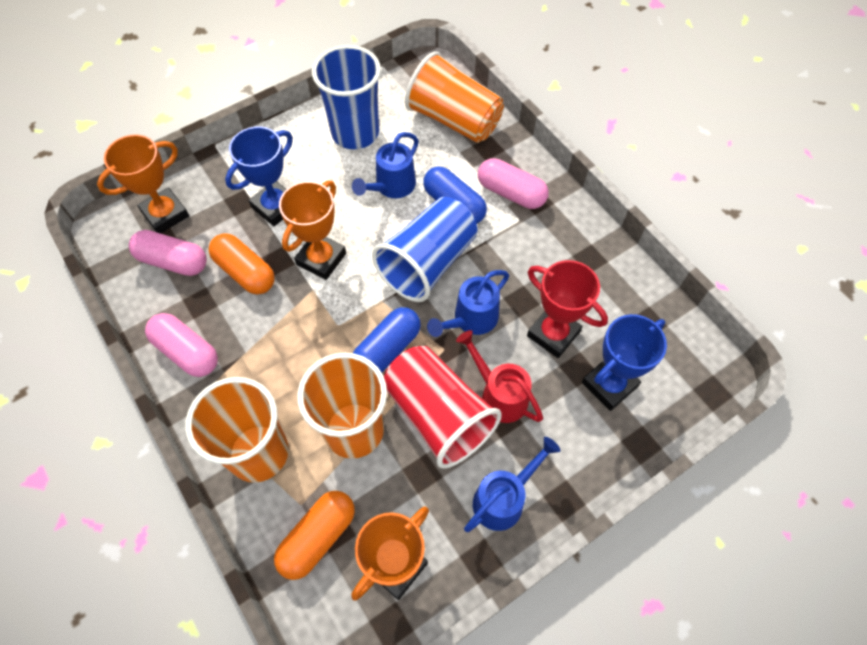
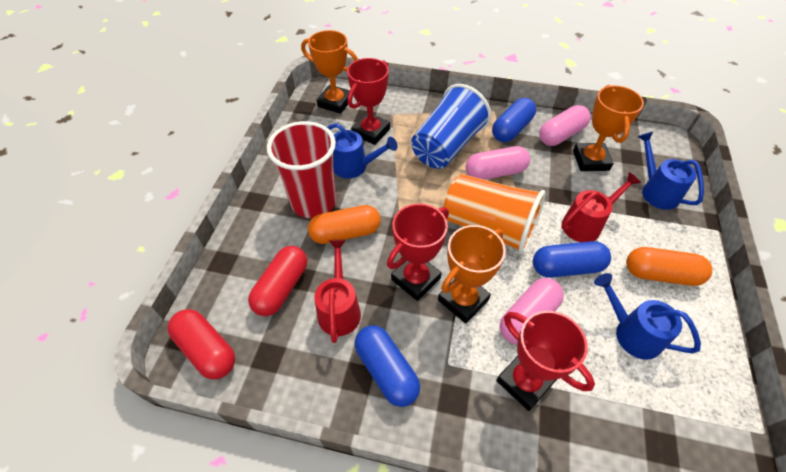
blue capsule: 2 -> 3
blue cup: 2 -> 1
blue trophy: 2 -> 0
orange cup: 3 -> 1
red capsule: 0 -> 2
red trophy: 1 -> 3
red watering can: 1 -> 2

